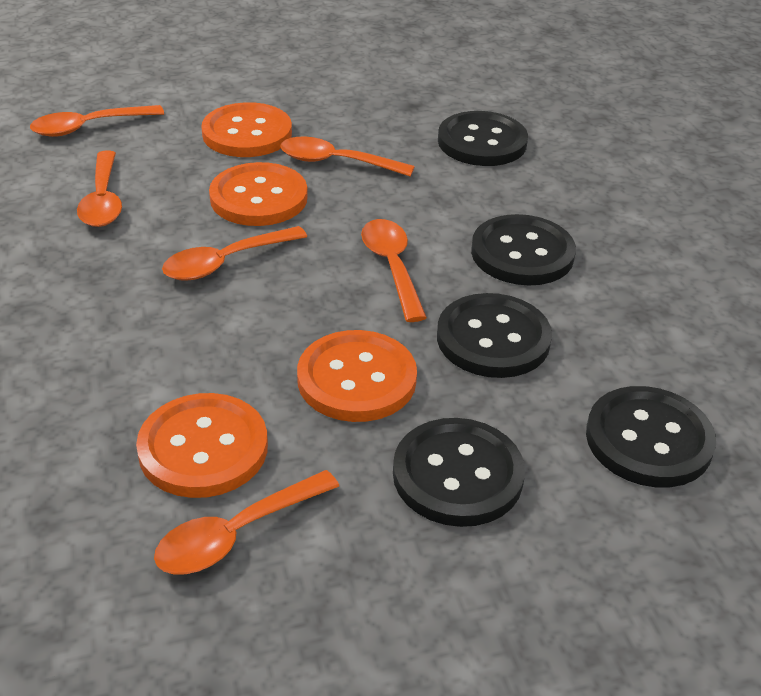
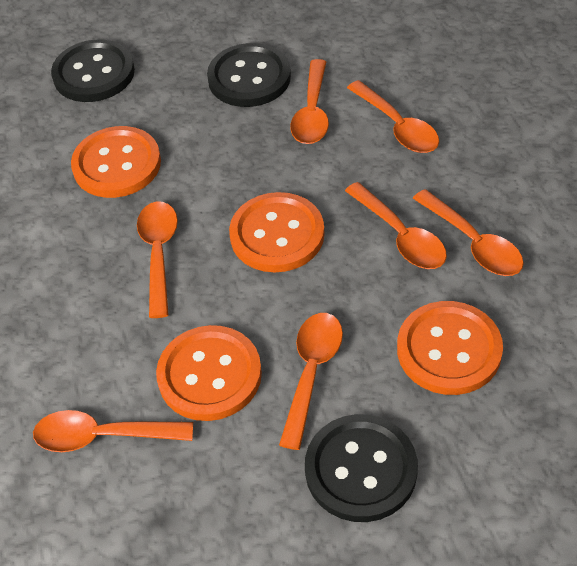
black button: 5 -> 3
orange spoon: 6 -> 7

